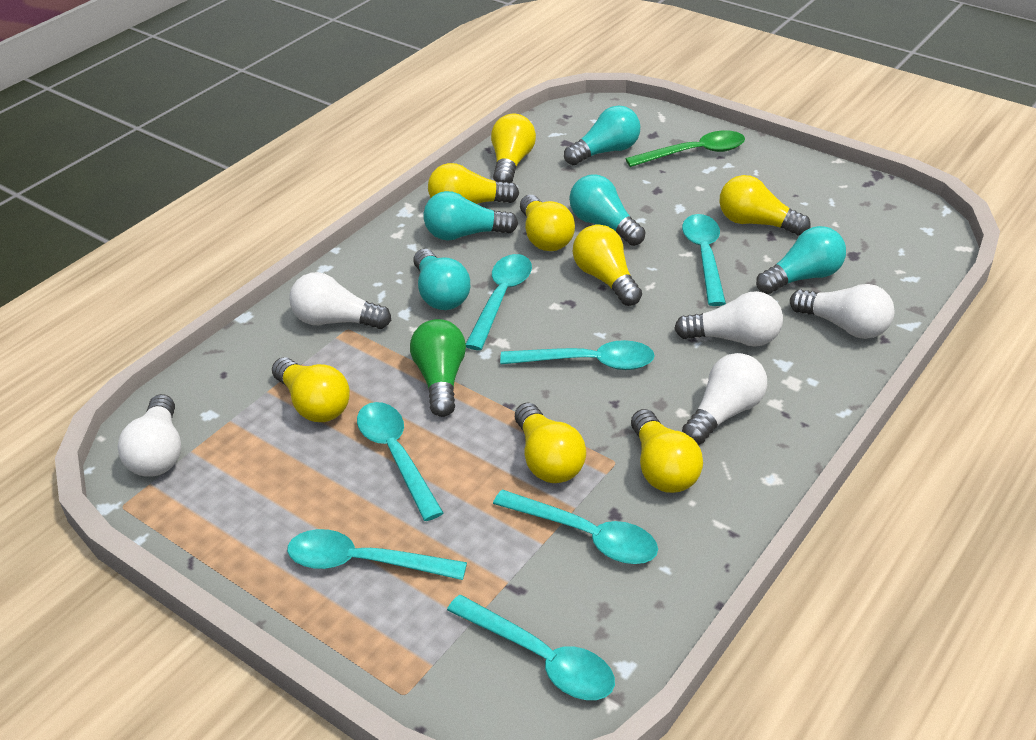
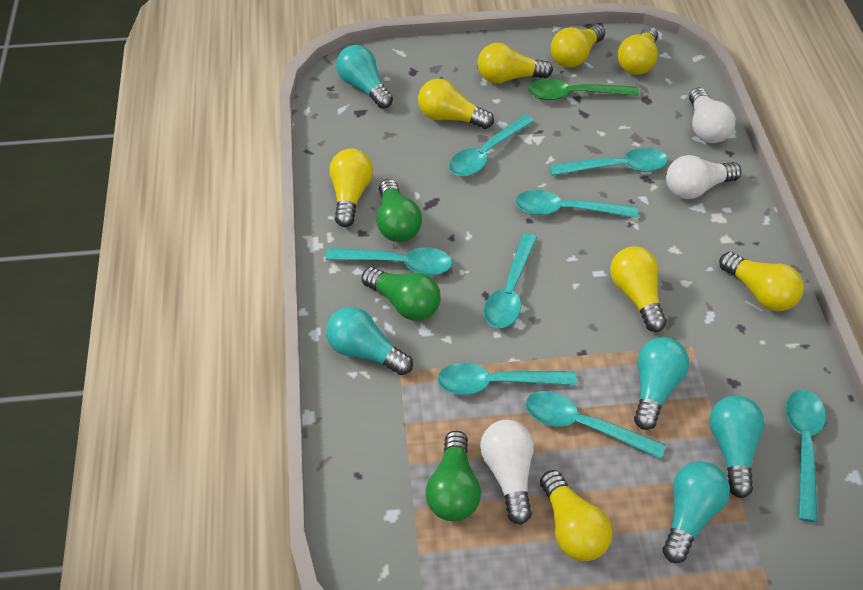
green light bulb: 1 -> 3
turquoise spoon: 7 -> 8
white light bulb: 5 -> 3

